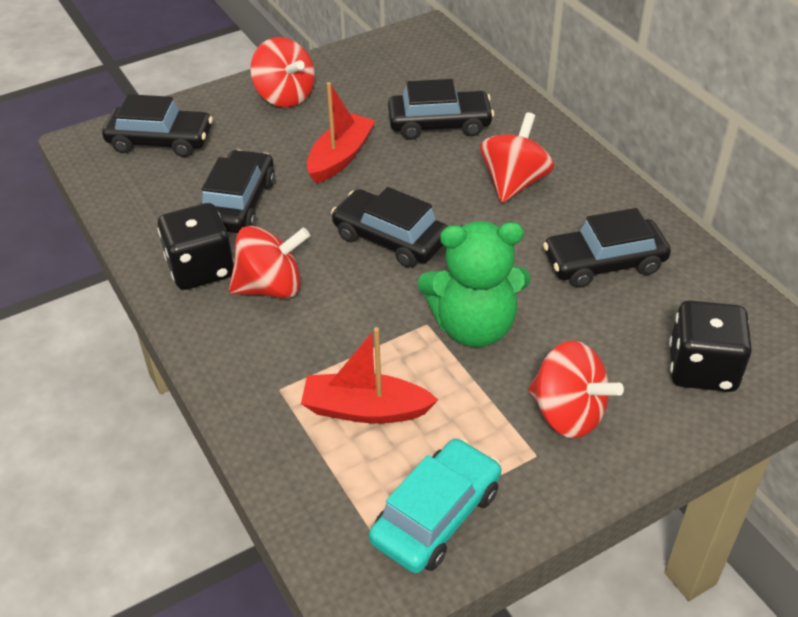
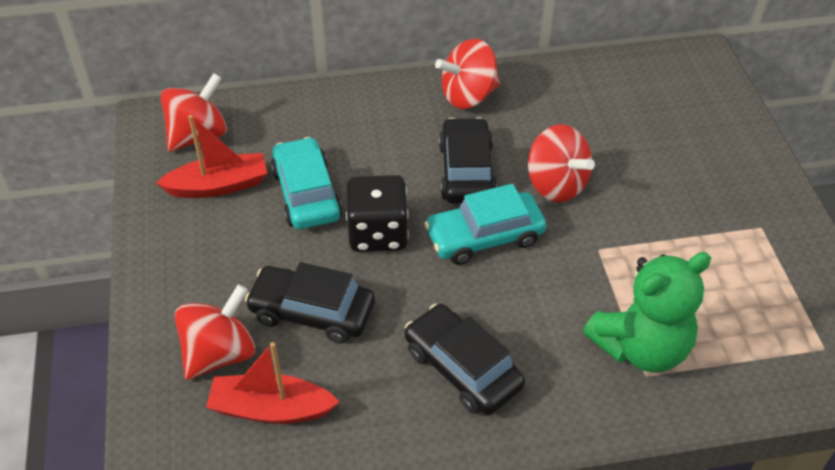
black car: 5 -> 3
black dice: 2 -> 1
turquoise car: 1 -> 2

